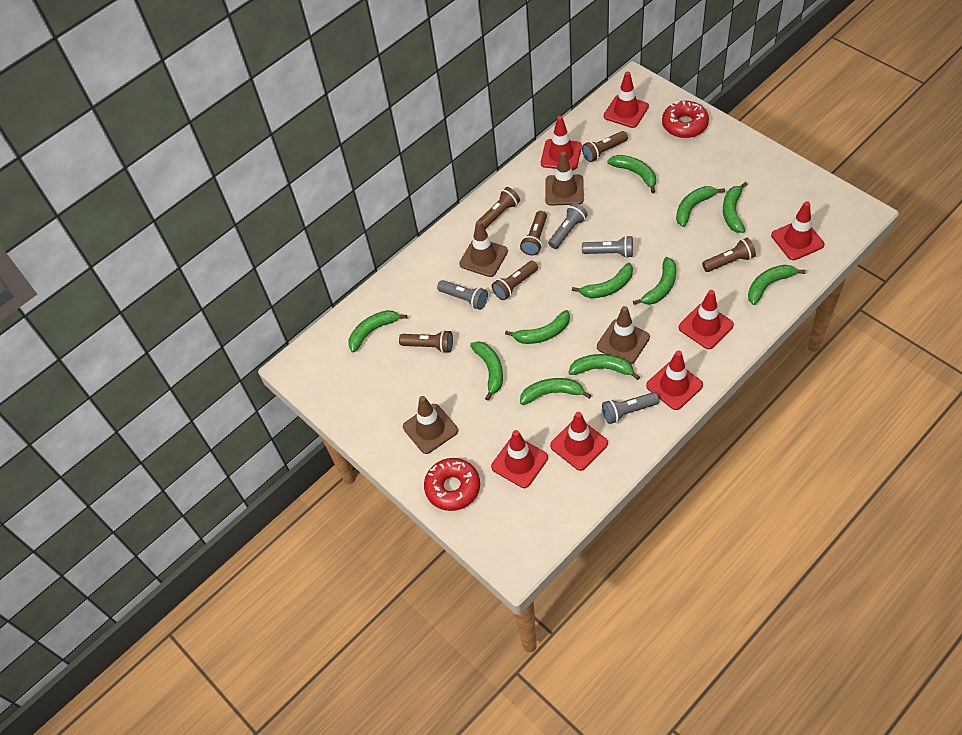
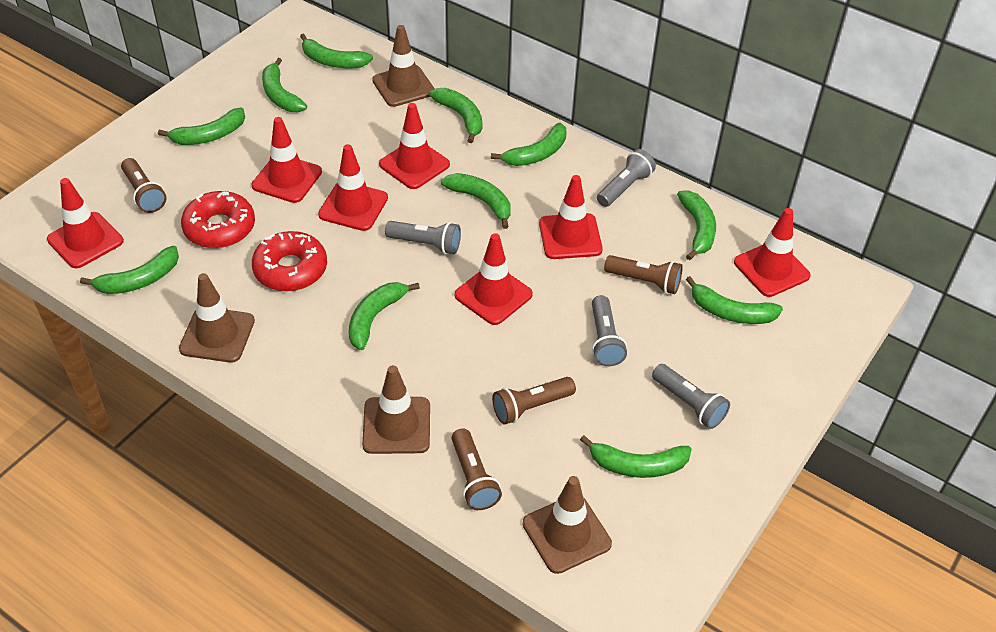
brown flashlight: 6 -> 4

